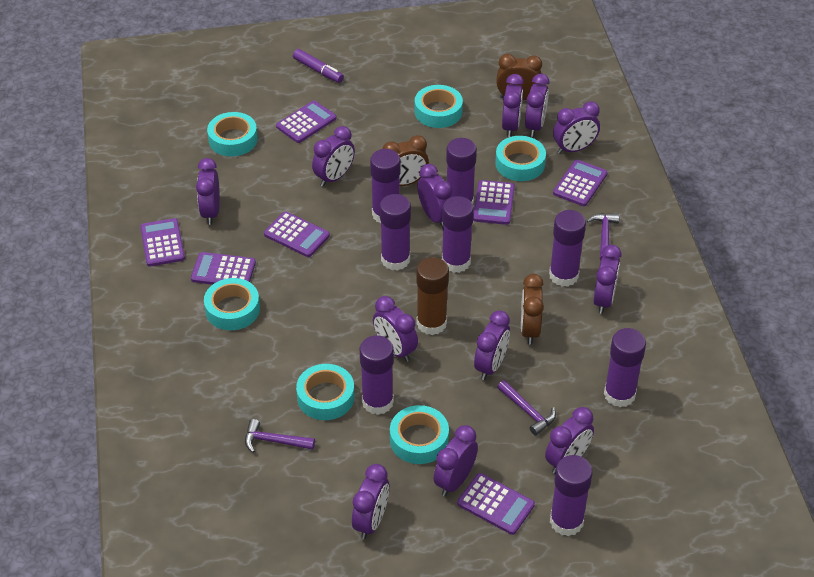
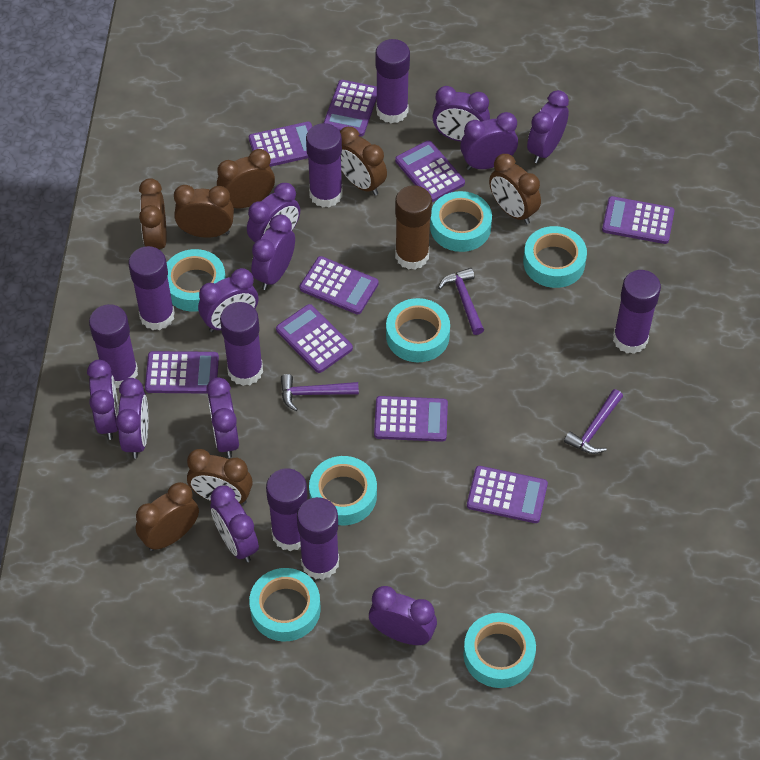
brown clock: 3 -> 7
purple calculator: 7 -> 9
purple clock: 12 -> 11
purple marker: 1 -> 0
turquoise tape: 6 -> 7

